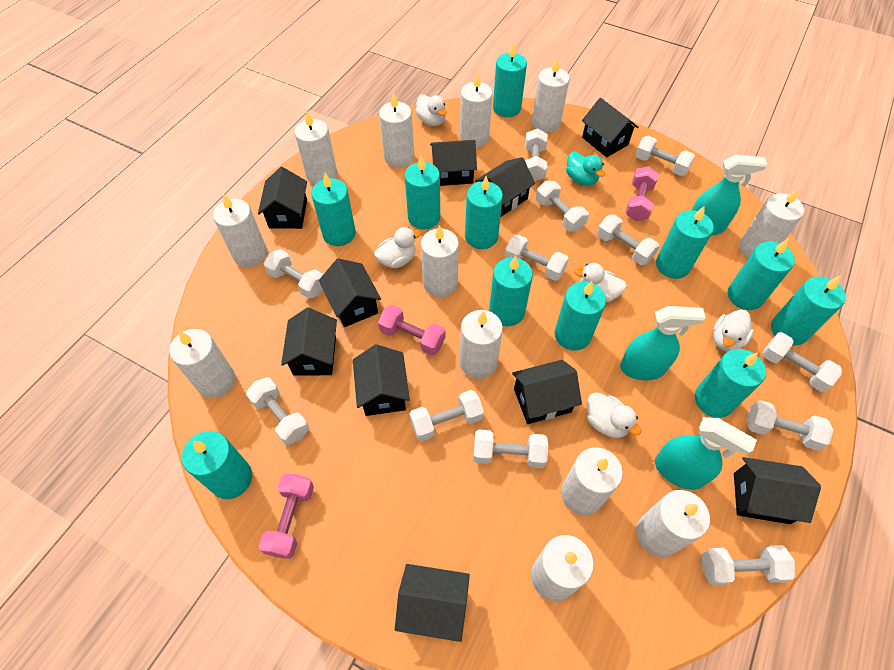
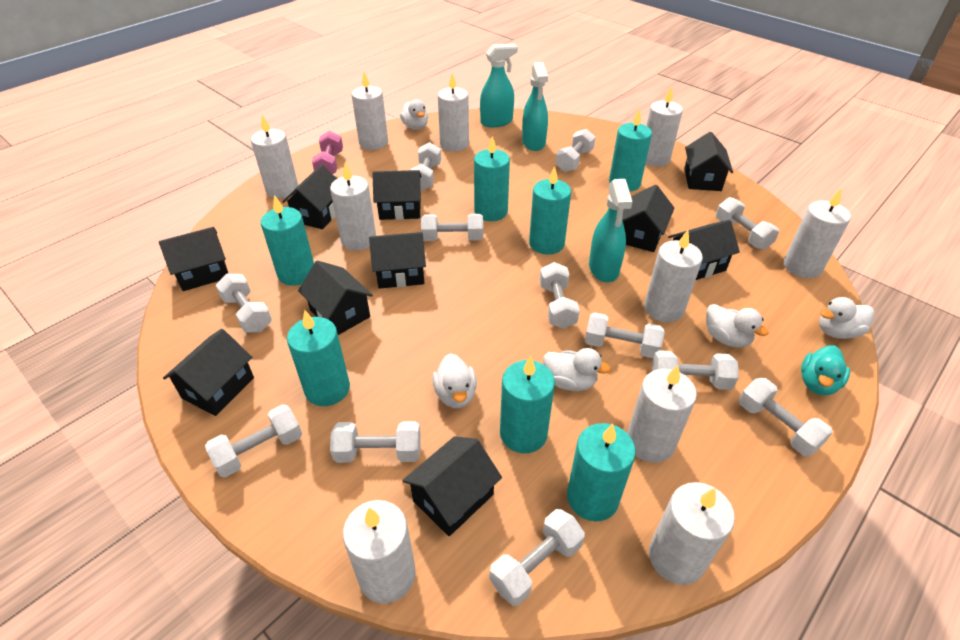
pink dumbbell: 3 -> 1
turquoise candle: 11 -> 7
white candle: 12 -> 10

